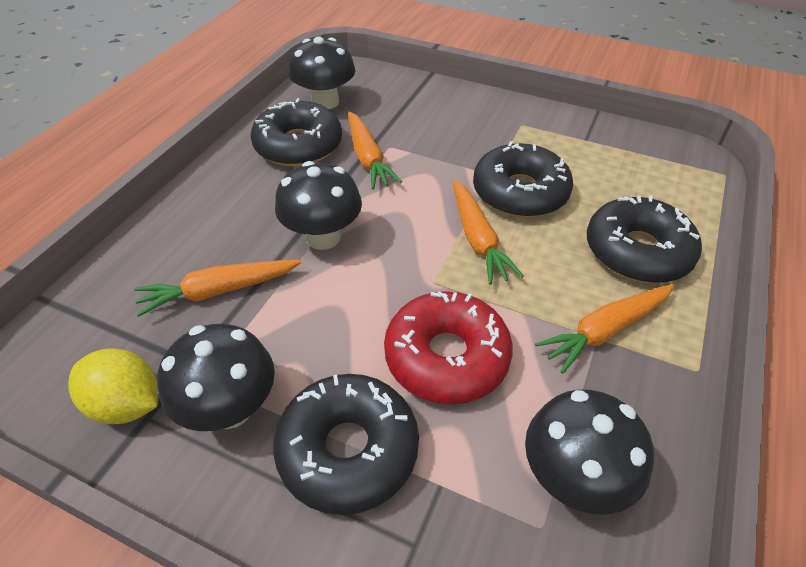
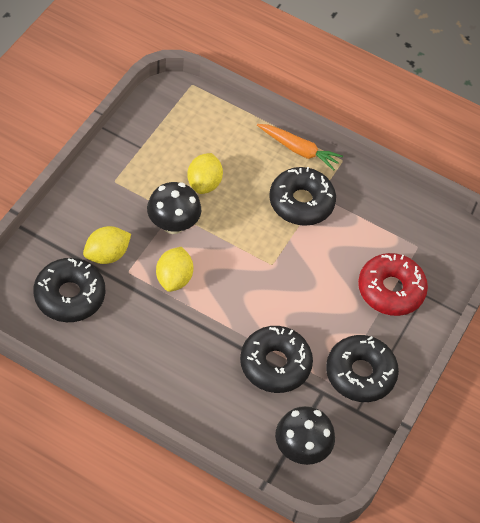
black mushroom: 4 -> 2
orange carrot: 4 -> 1
yellow lemon: 1 -> 3

